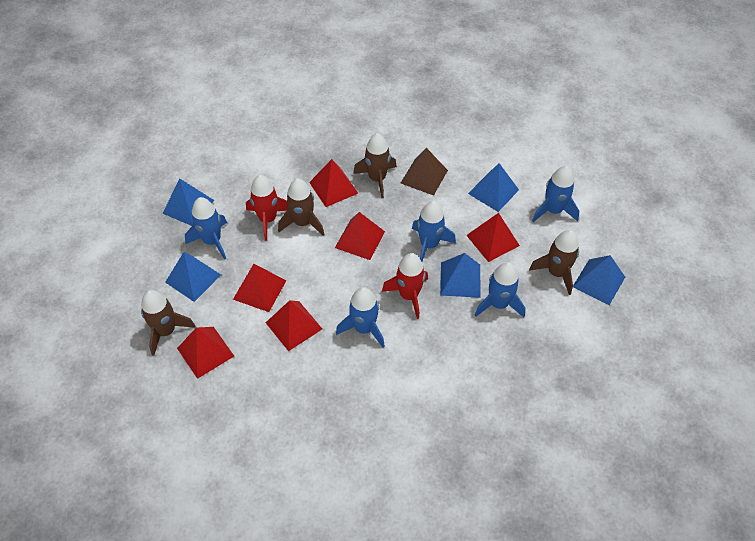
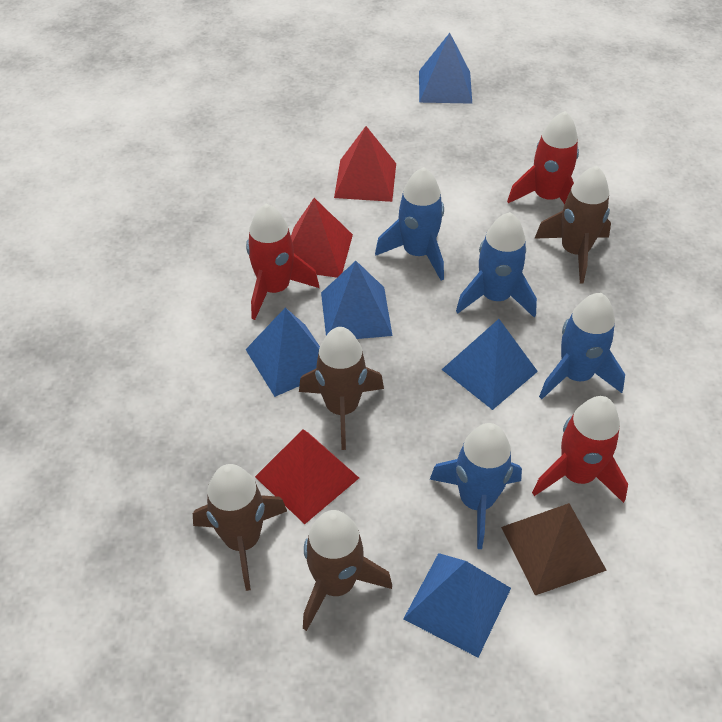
blue rocket: 5 -> 4
red pyramid: 6 -> 3
red rocket: 2 -> 3

